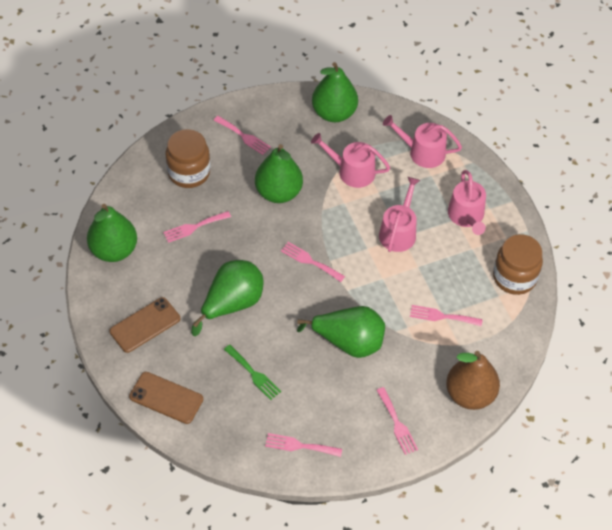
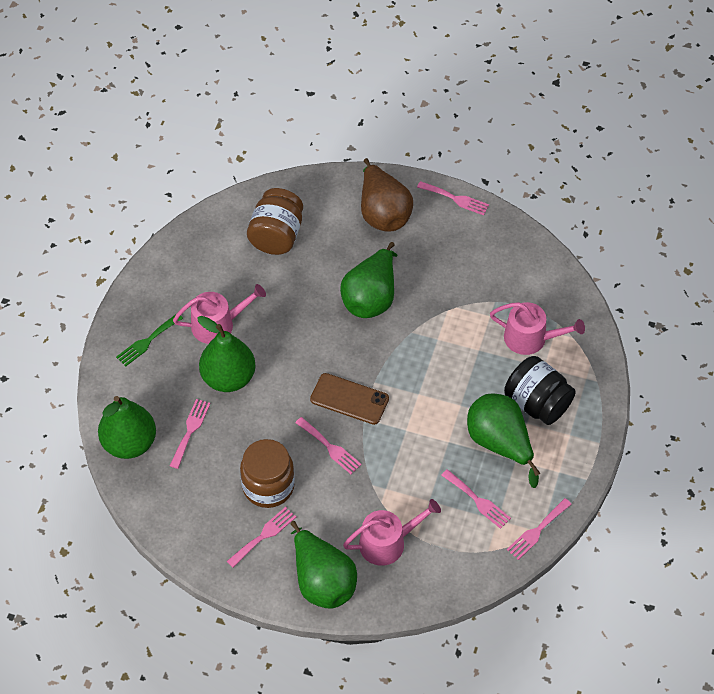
black jar: 0 -> 1
brown phone: 2 -> 1
pink watering can: 4 -> 3

